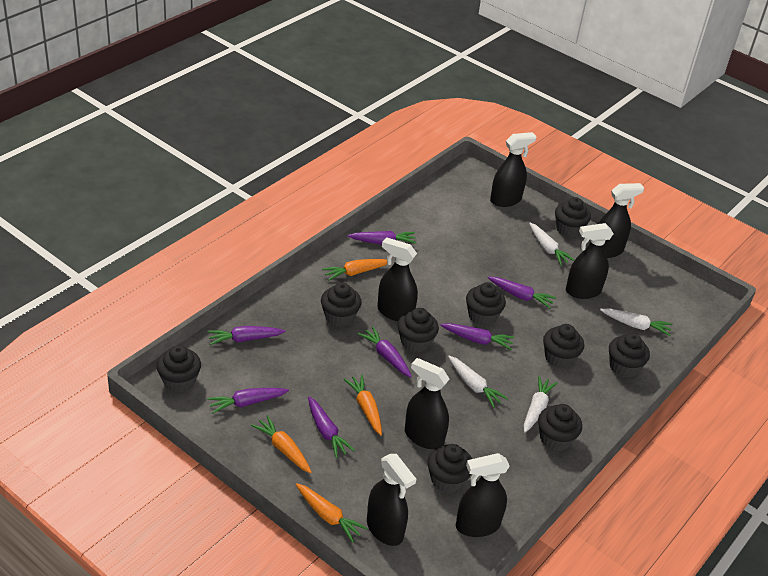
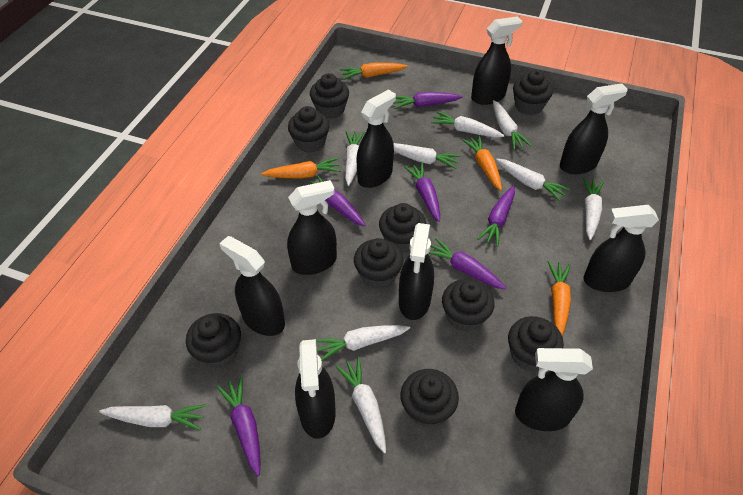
black spray bottle: 7 -> 9
purple carrot: 7 -> 6
white carrot: 4 -> 9

